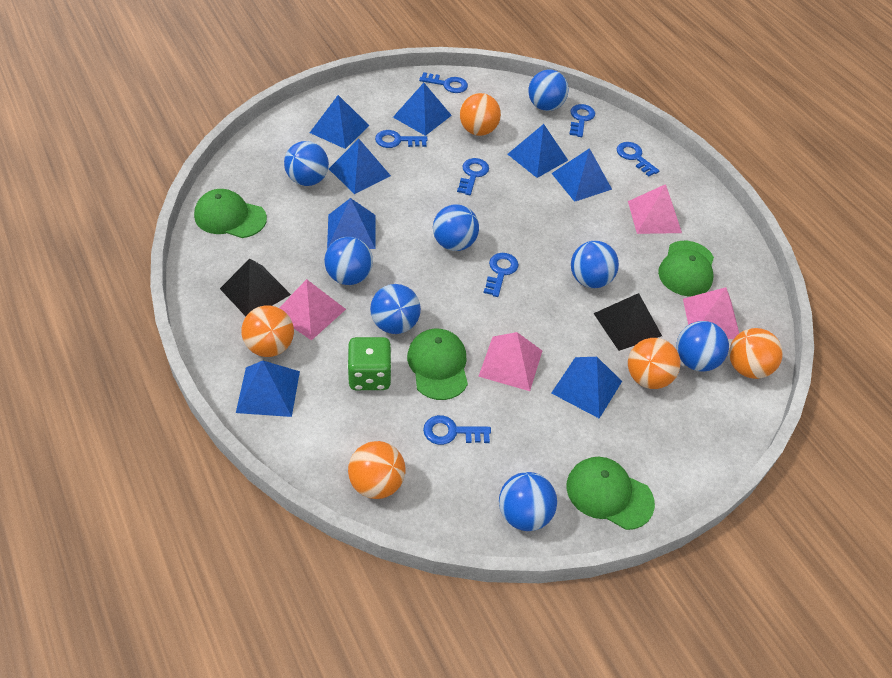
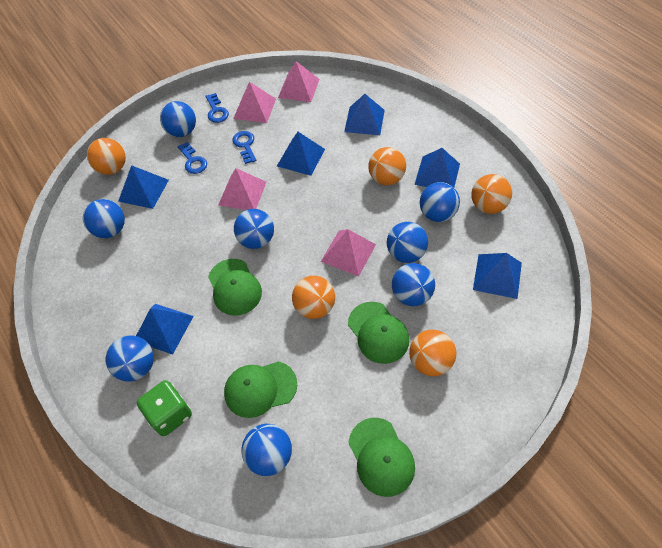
black pyramid: 2 -> 0
blue key: 7 -> 3
blue pyramid: 8 -> 6

